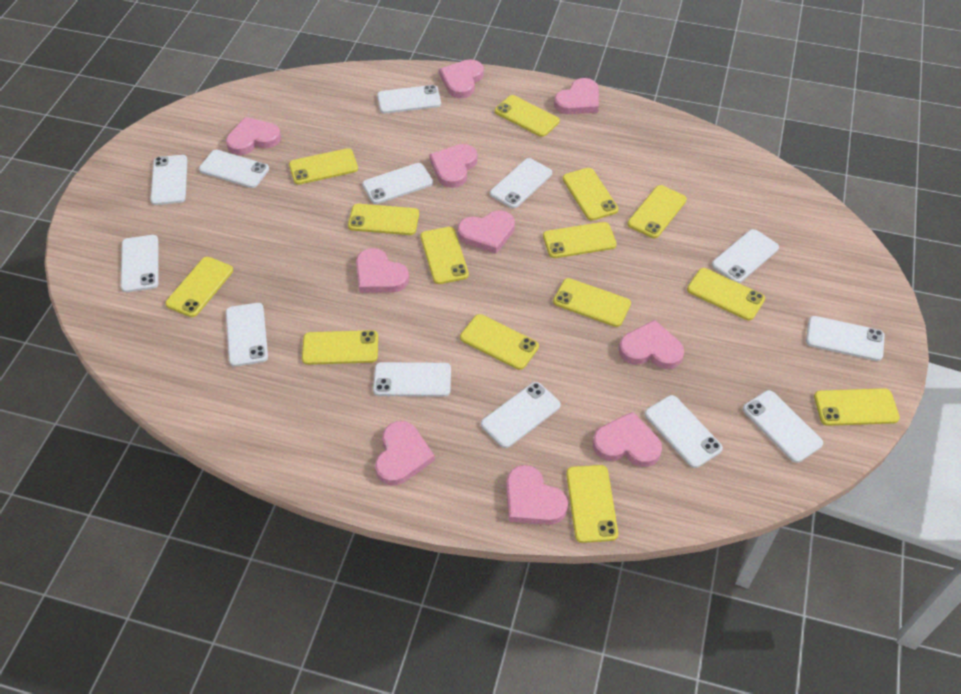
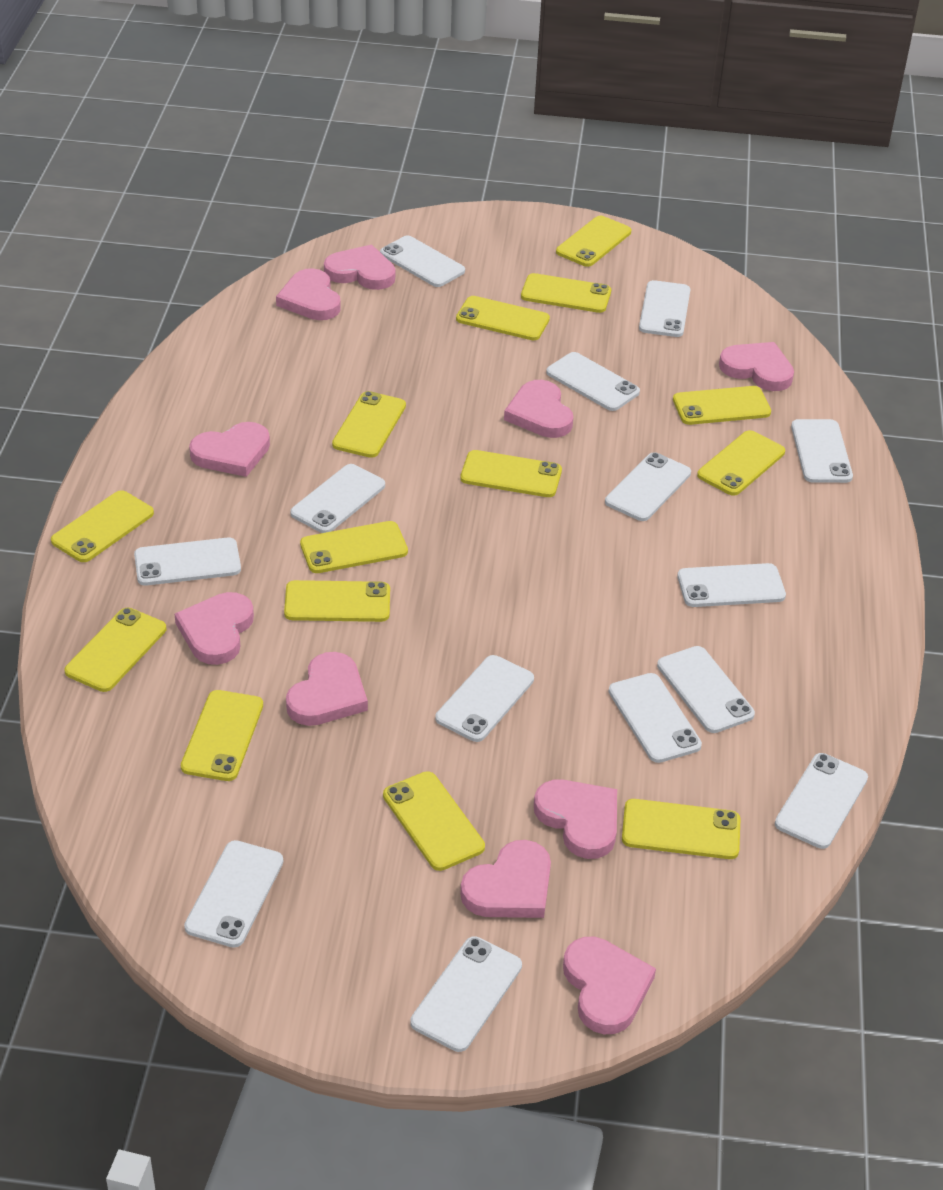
white phone: 13 -> 14

